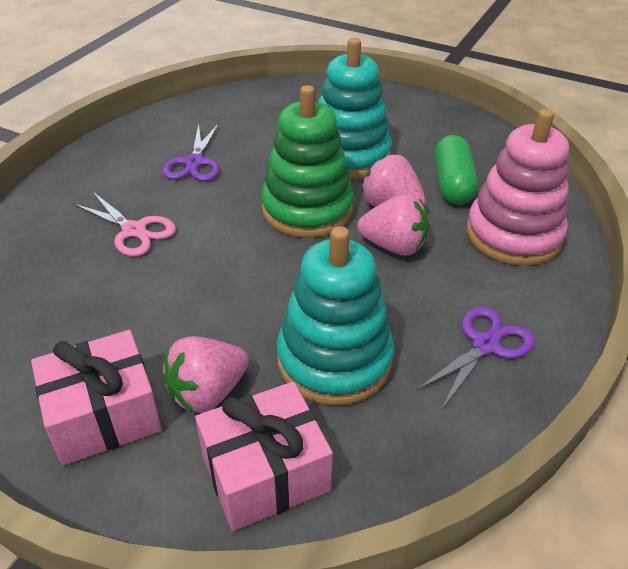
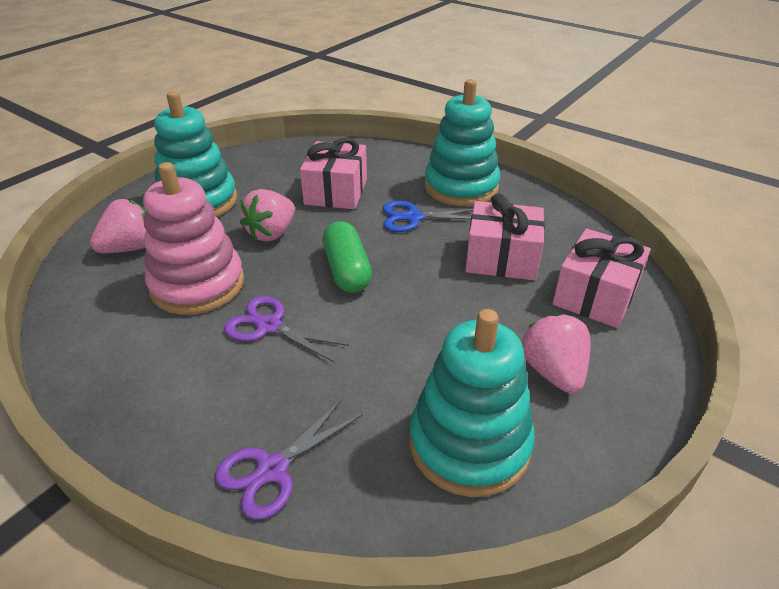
blue scissors: 0 -> 1
green stacking toy: 1 -> 0
pink gift: 2 -> 3
pink scissors: 1 -> 0
turquoise stacking toy: 2 -> 3

